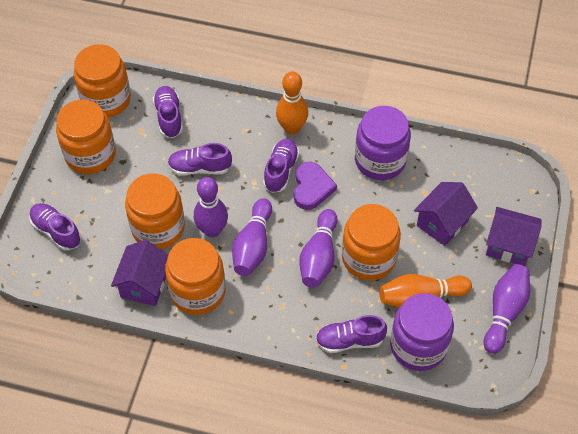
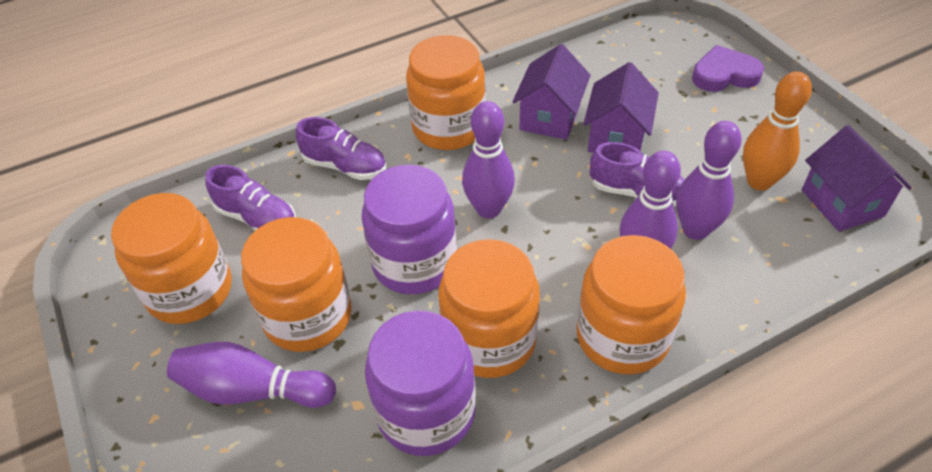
orange bowling pin: 2 -> 1
purple shoe: 5 -> 3

